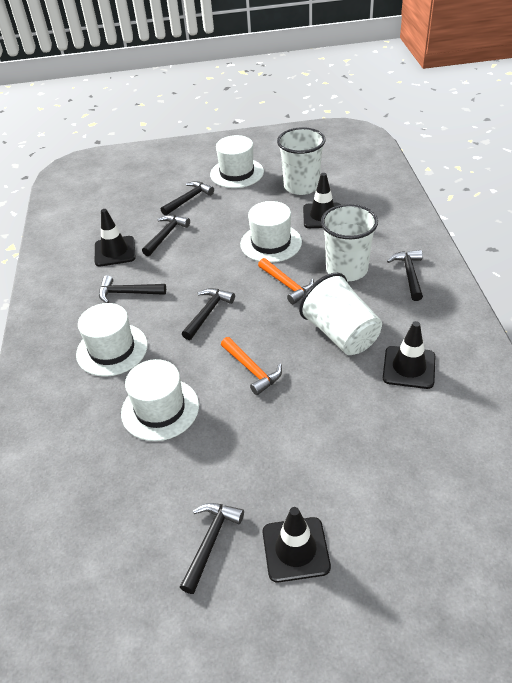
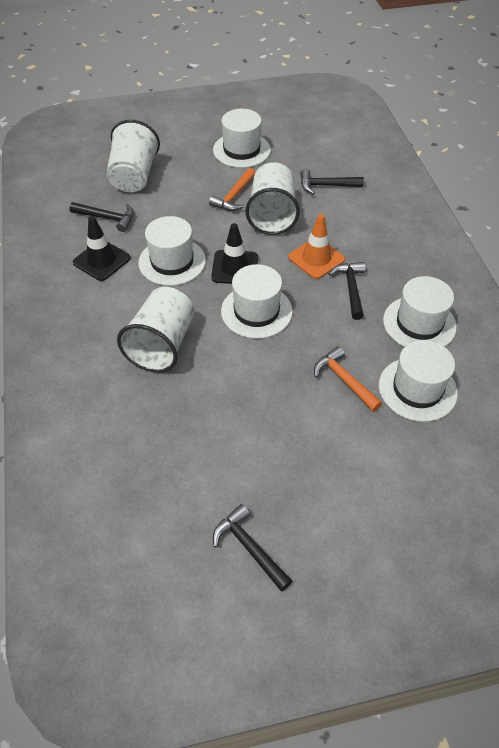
black hammer: 6 -> 4
black traffic cone: 4 -> 2
orange traffic cone: 0 -> 1
white hat: 4 -> 5

